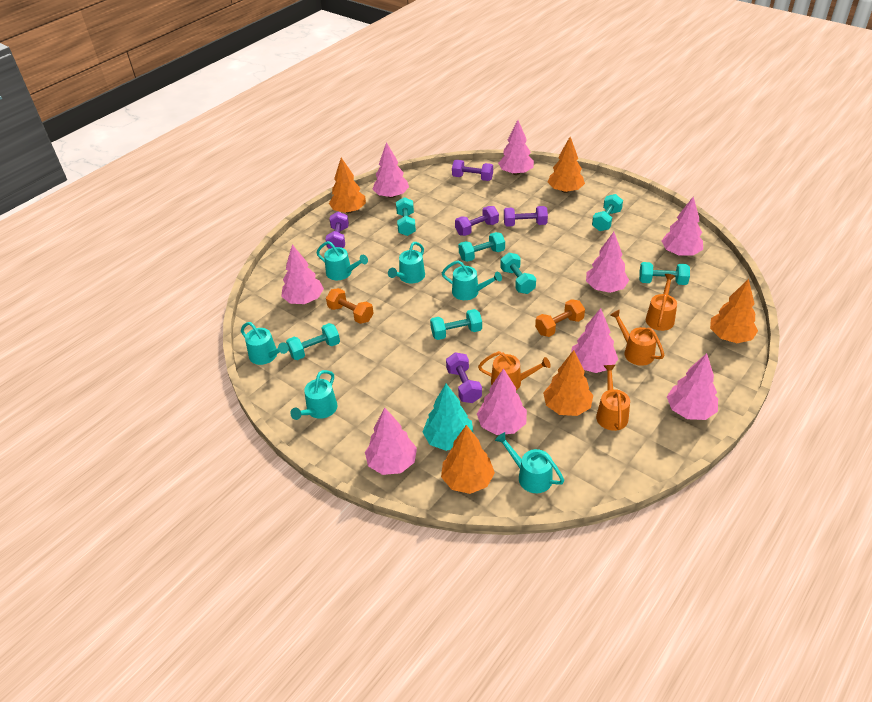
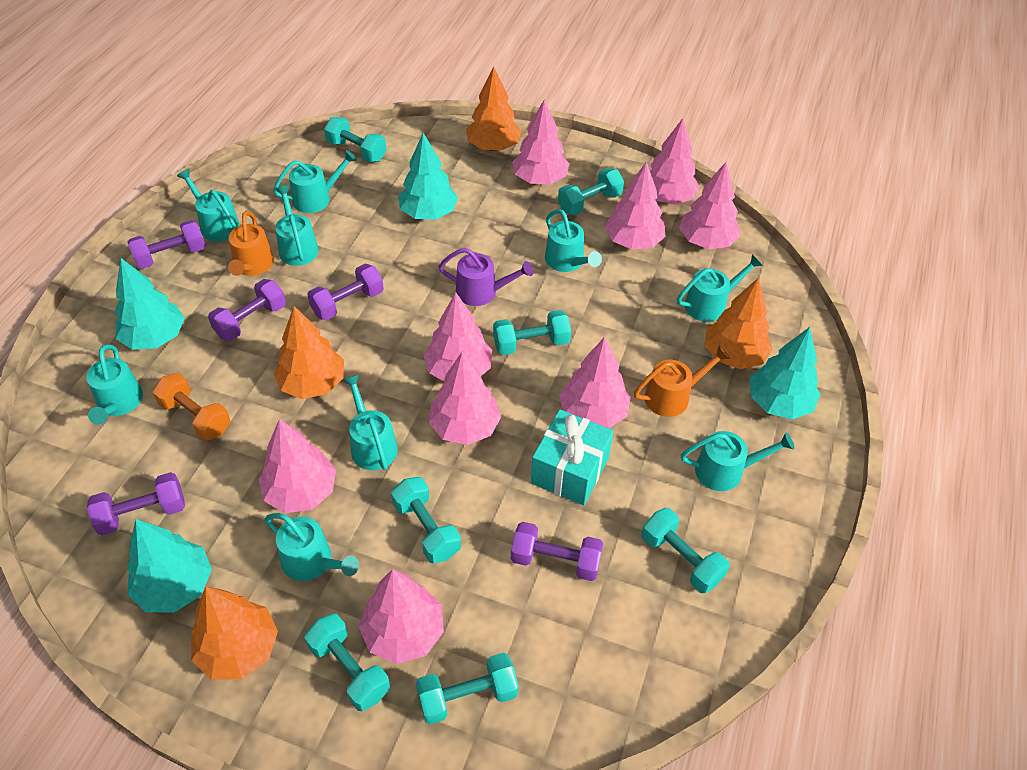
orange dumbbell: 2 -> 1
orange tree: 5 -> 4
orange watering can: 4 -> 2
purple watering can: 0 -> 1
turquoise gift: 0 -> 1
turquoise tree: 1 -> 4
turquoise watering can: 6 -> 9

